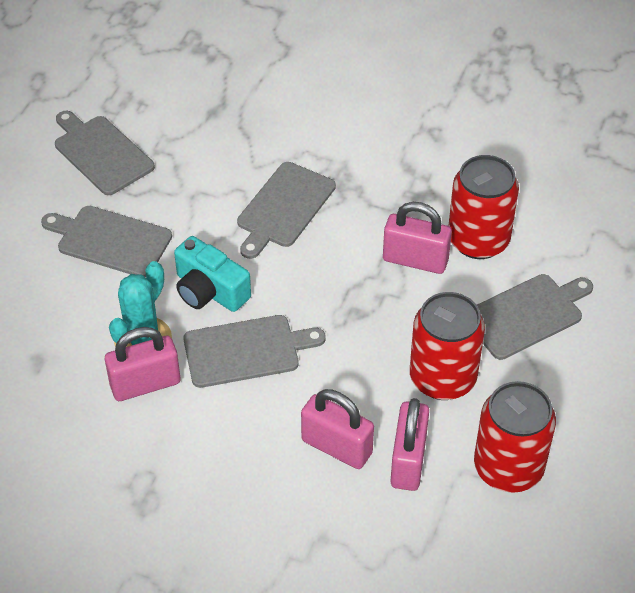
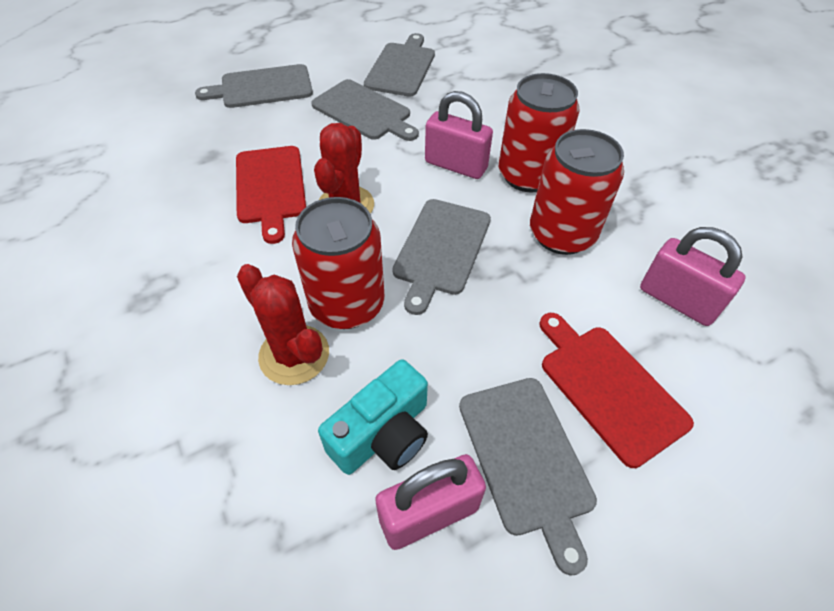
pink padlock: 4 -> 3
red cactus: 0 -> 2
red cutting board: 0 -> 2
turquoise cactus: 1 -> 0

